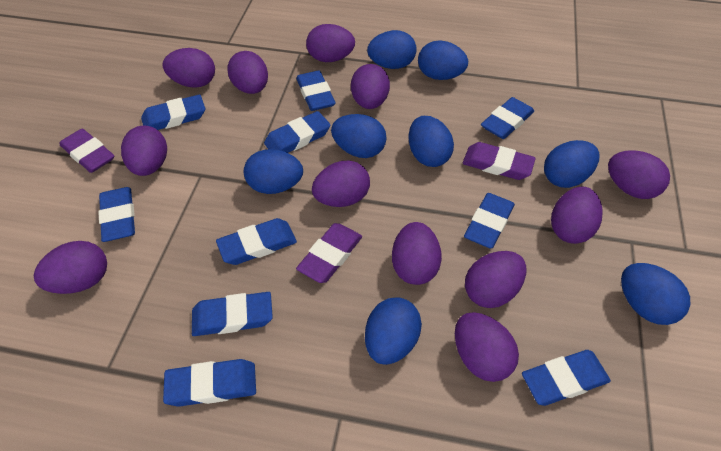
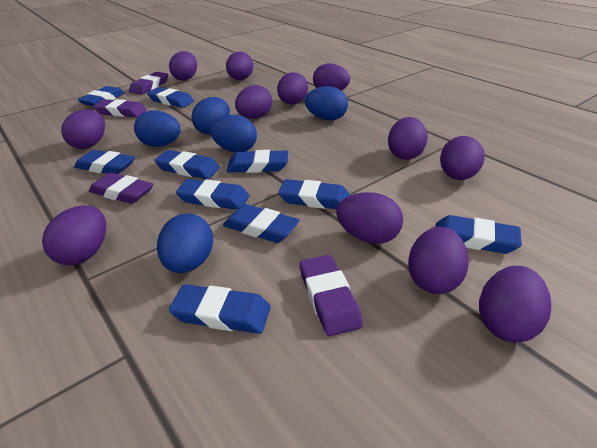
blue egg: 8 -> 5
purple eraser: 3 -> 4

